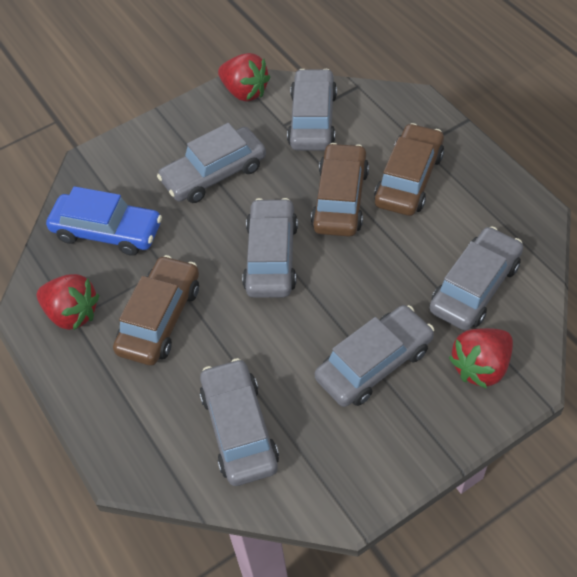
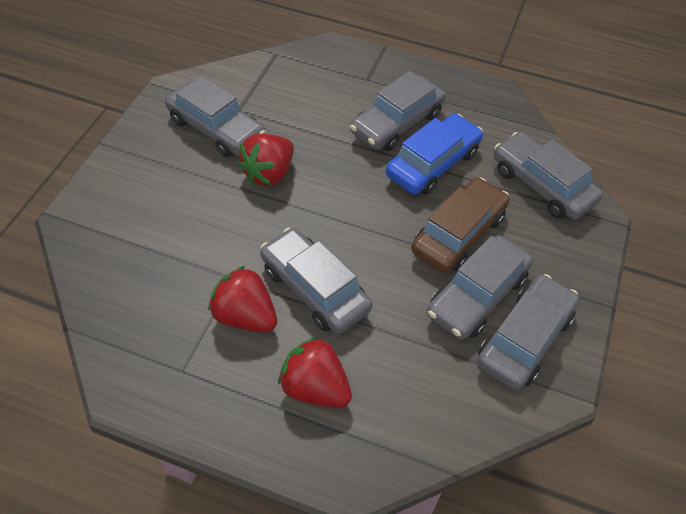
brown car: 3 -> 1

